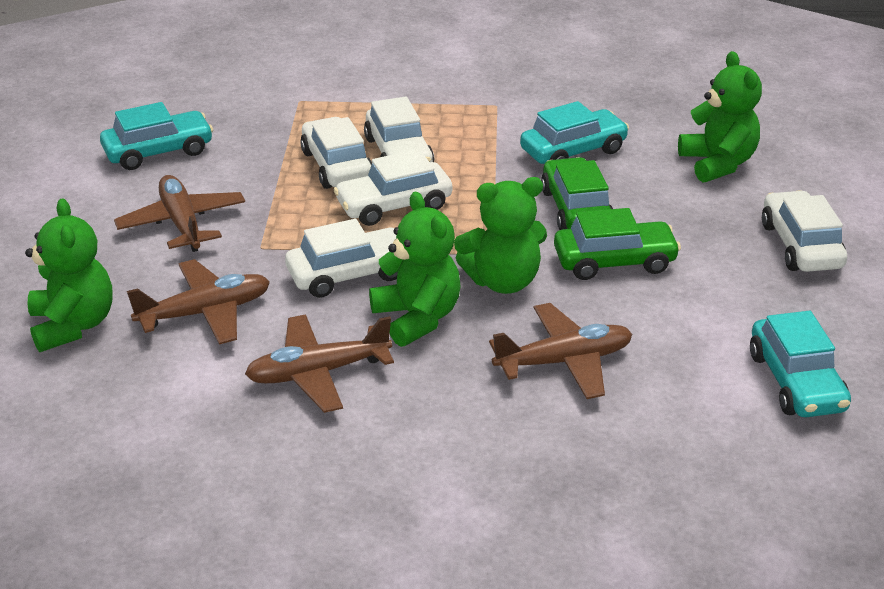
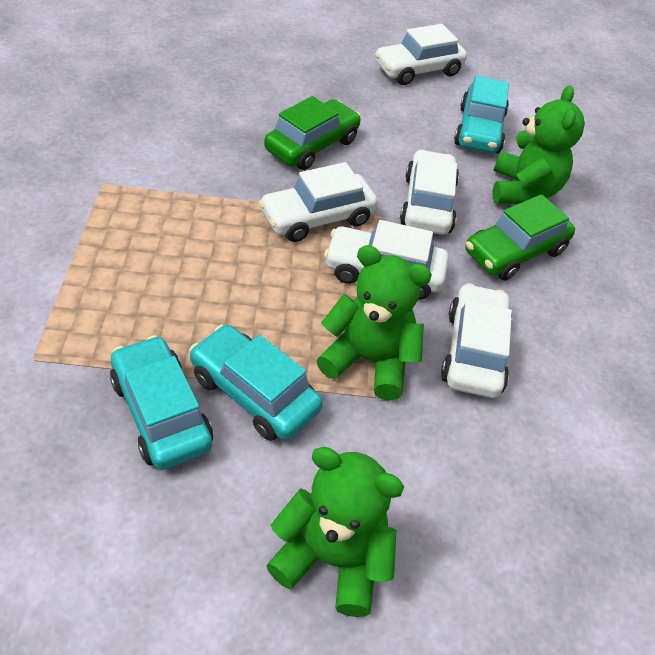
brown plane: 4 -> 0
green teddy bear: 4 -> 3

